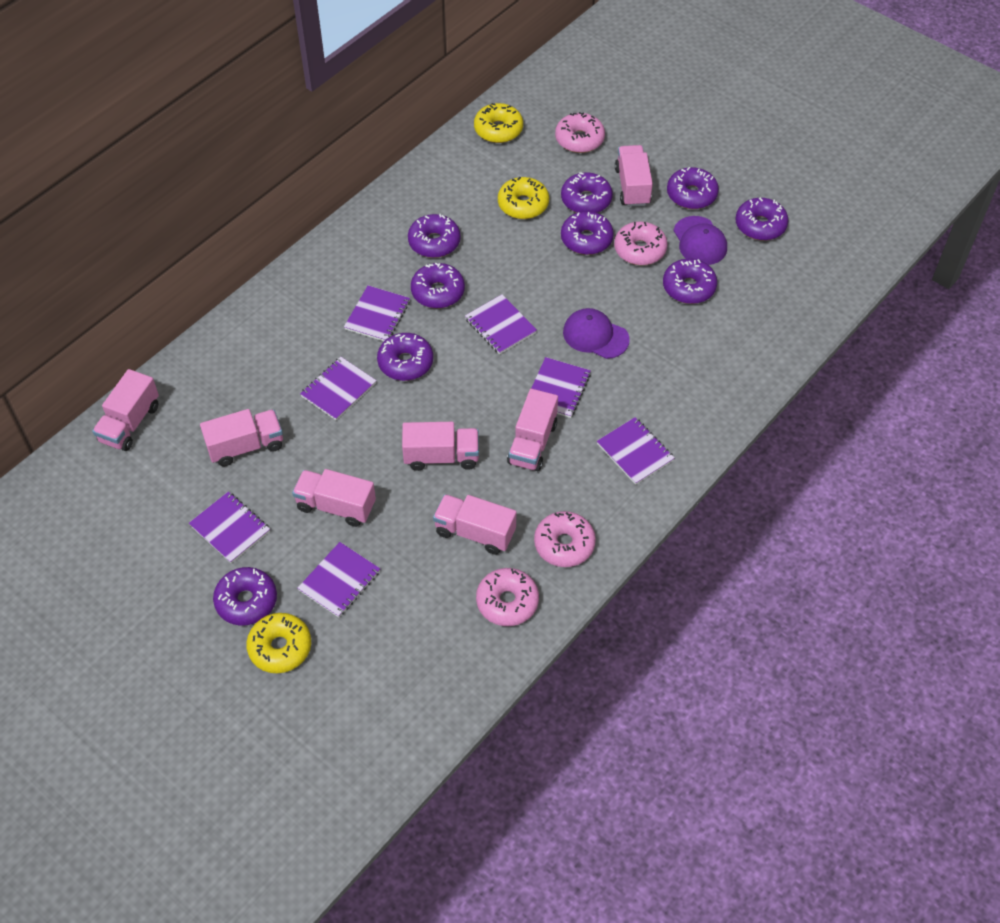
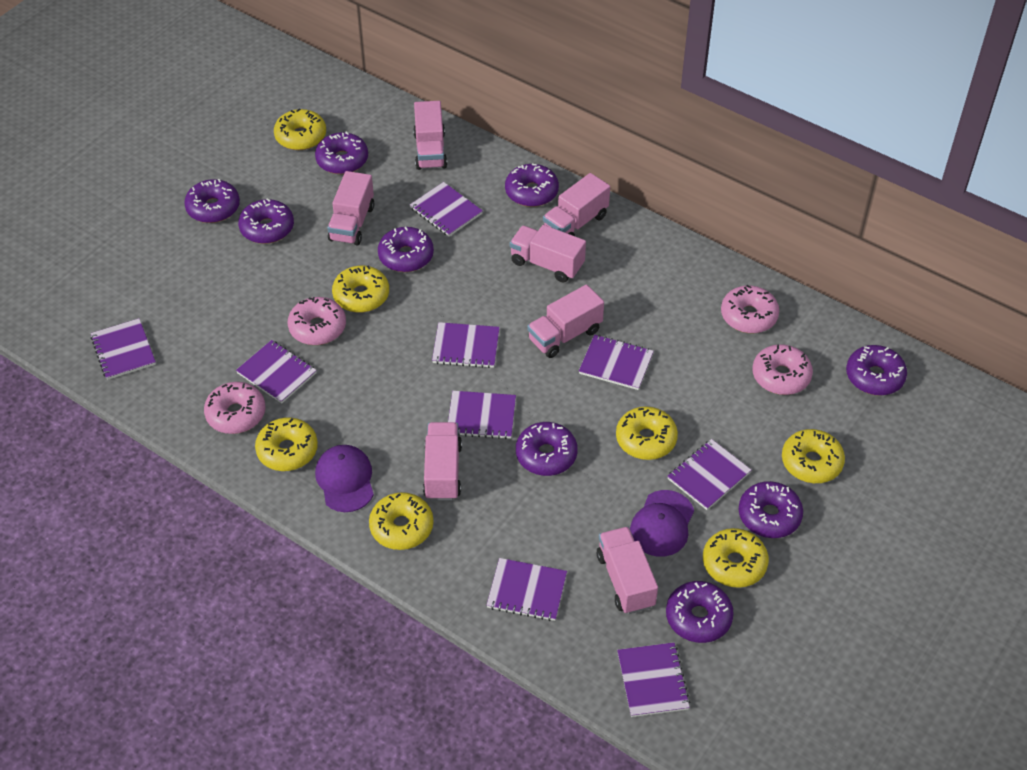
purple notebook: 7 -> 9
yellow donut: 3 -> 7

